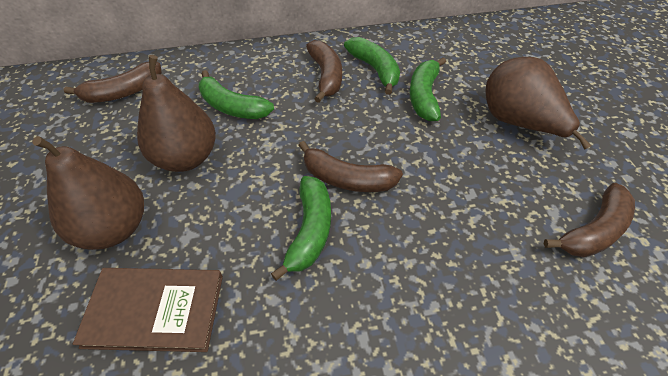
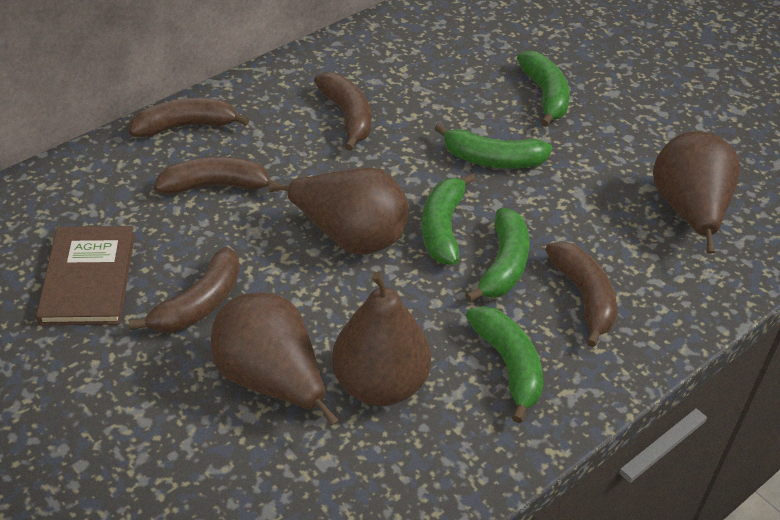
brown banana: 4 -> 5
brown pear: 3 -> 4
green banana: 4 -> 5

